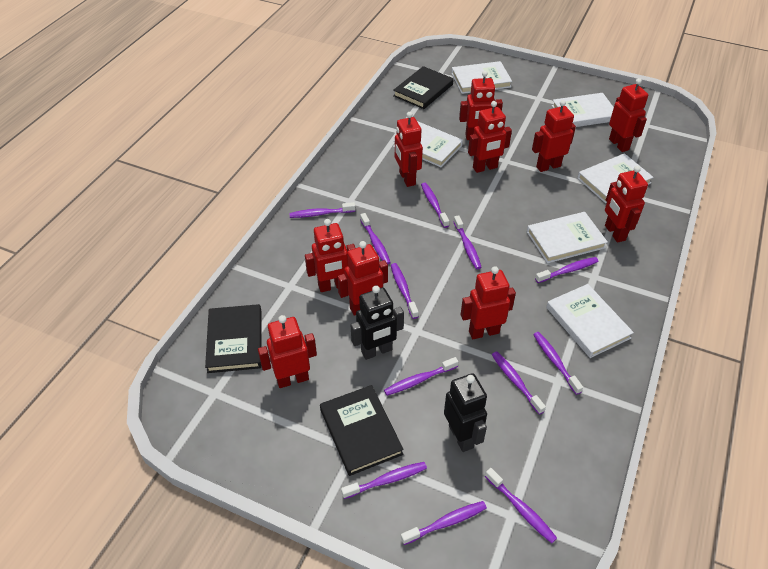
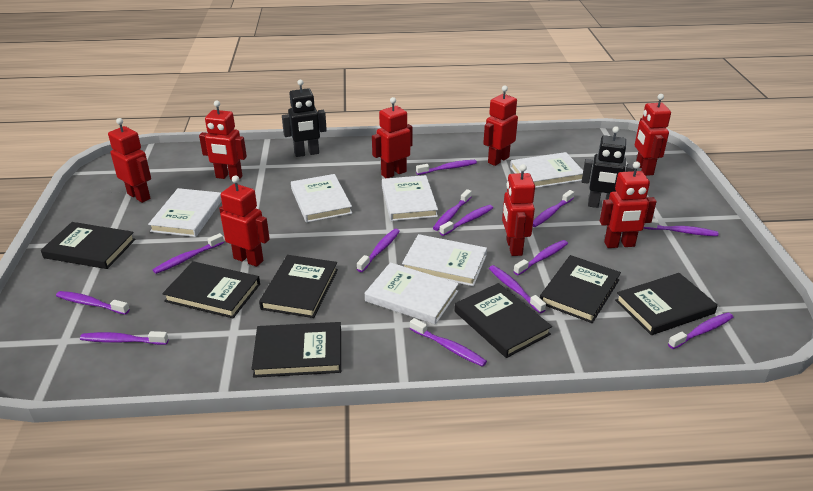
black book: 3 -> 7
purple toothbrush: 12 -> 13
red robot: 10 -> 8

